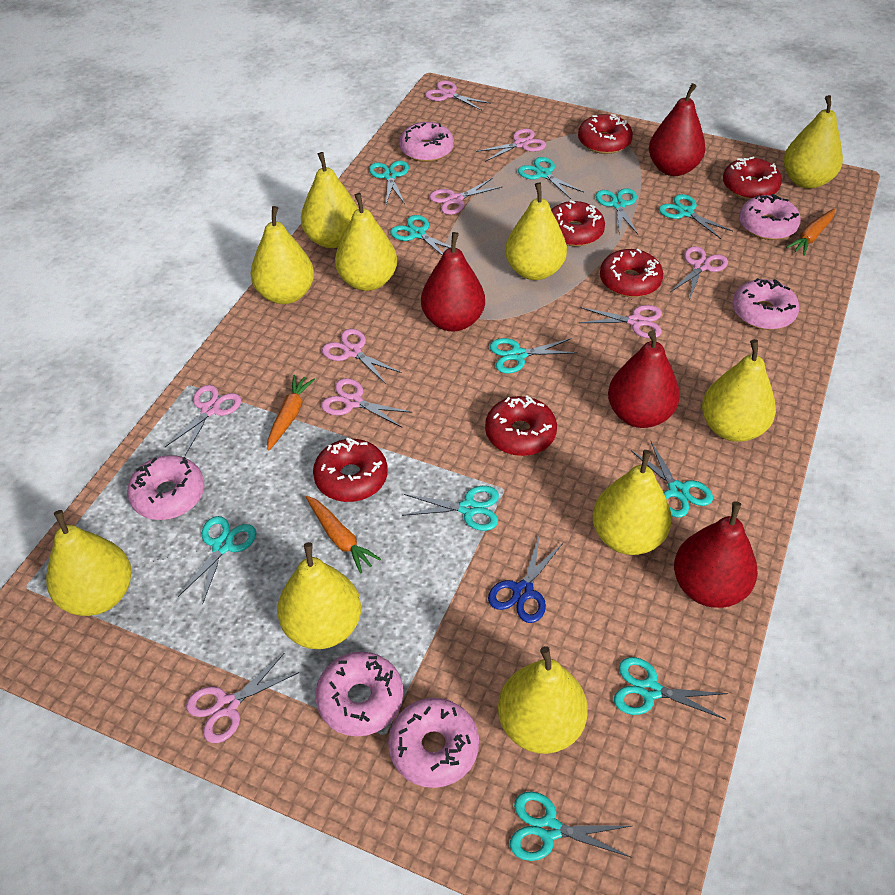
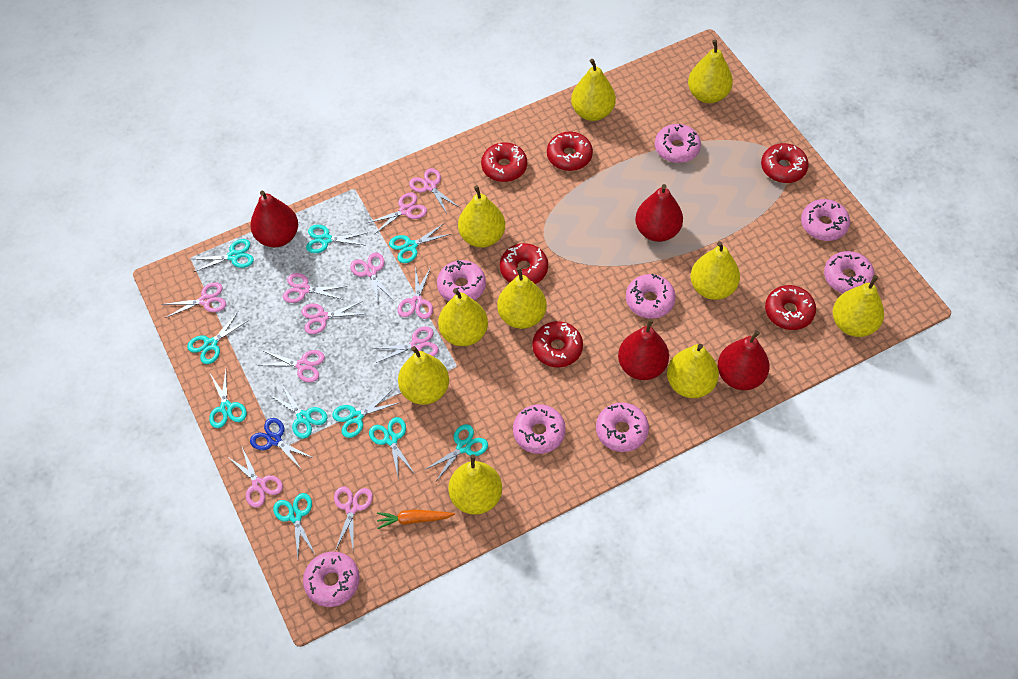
orange carrot: 3 -> 1
pink donut: 6 -> 8
pink scissors: 9 -> 11
turquoise scissors: 11 -> 10

